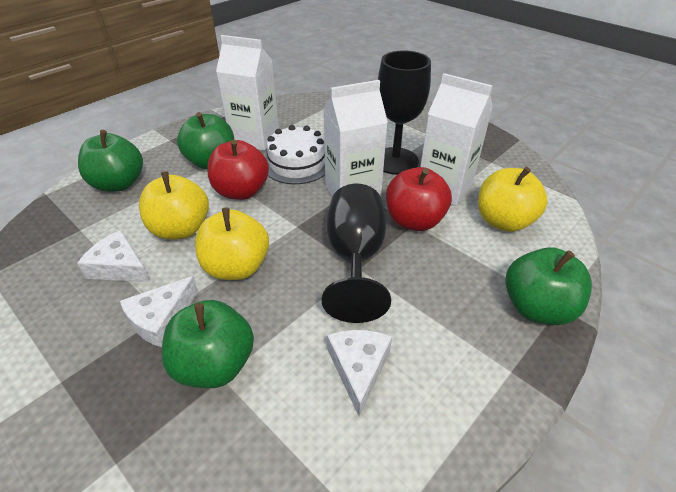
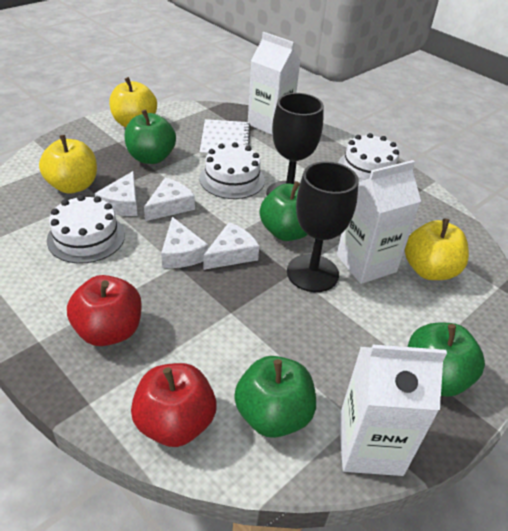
white cake: 1 -> 3
white cheese: 3 -> 4
white notebook: 0 -> 1

